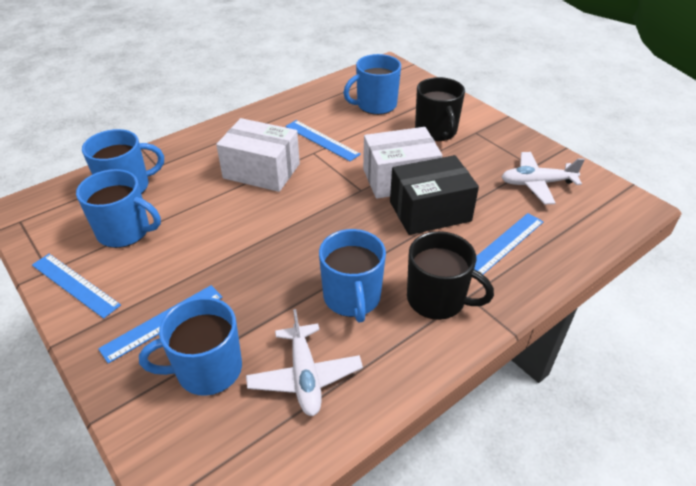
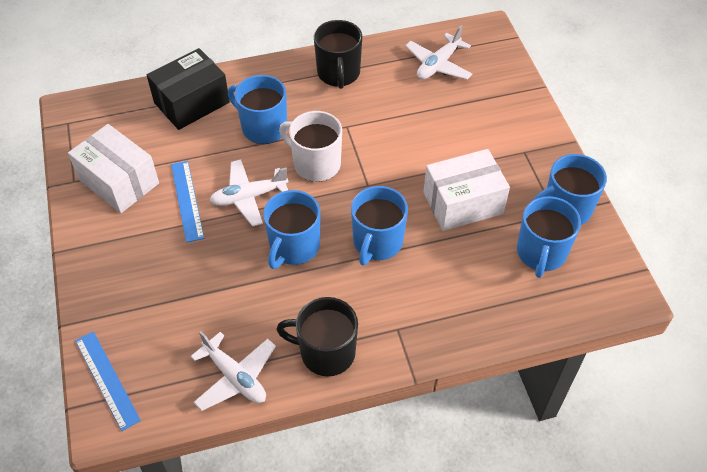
blue ruler: 4 -> 2
white mug: 0 -> 1
white plane: 2 -> 3

